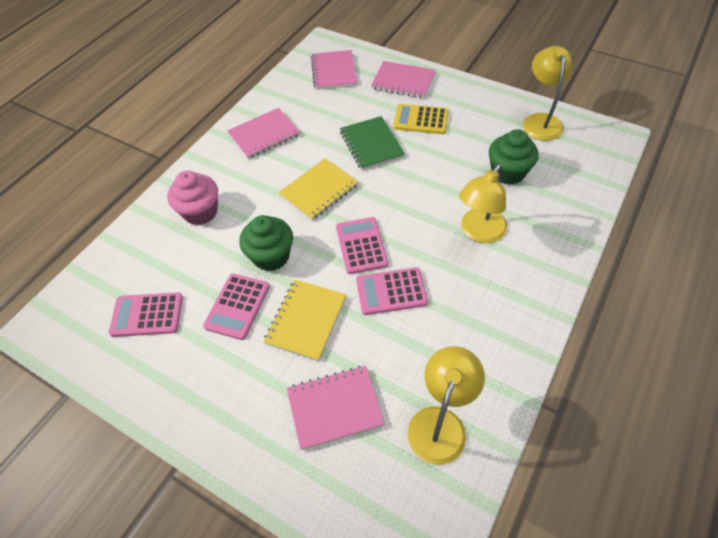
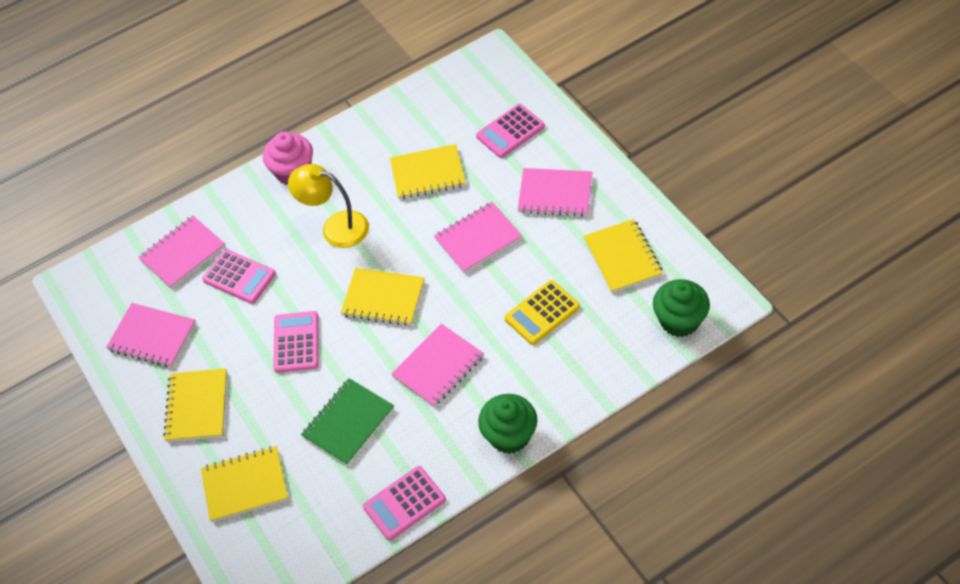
pink notebook: 4 -> 5
yellow lamp: 3 -> 1
yellow notebook: 2 -> 5

